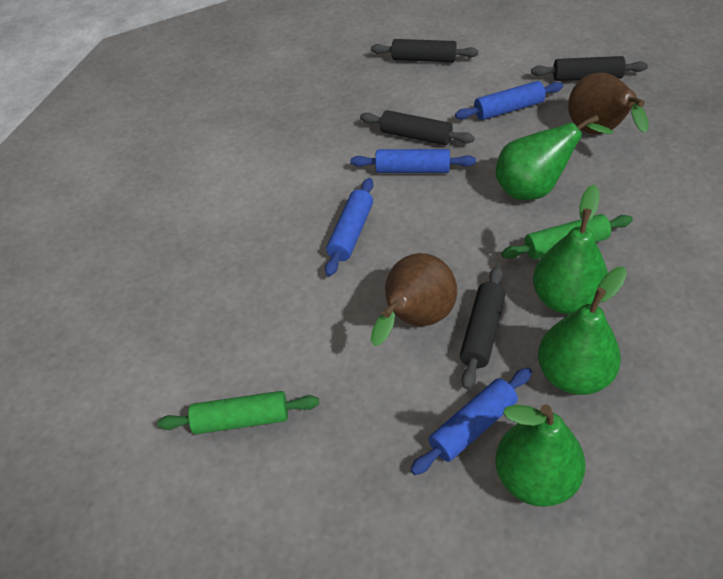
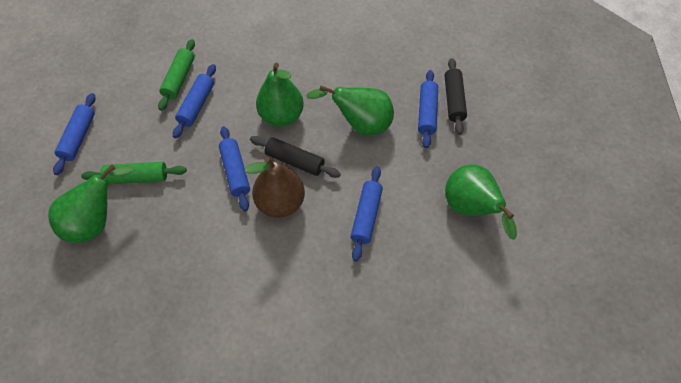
black rolling pin: 4 -> 2
blue rolling pin: 4 -> 5
brown pear: 2 -> 1

